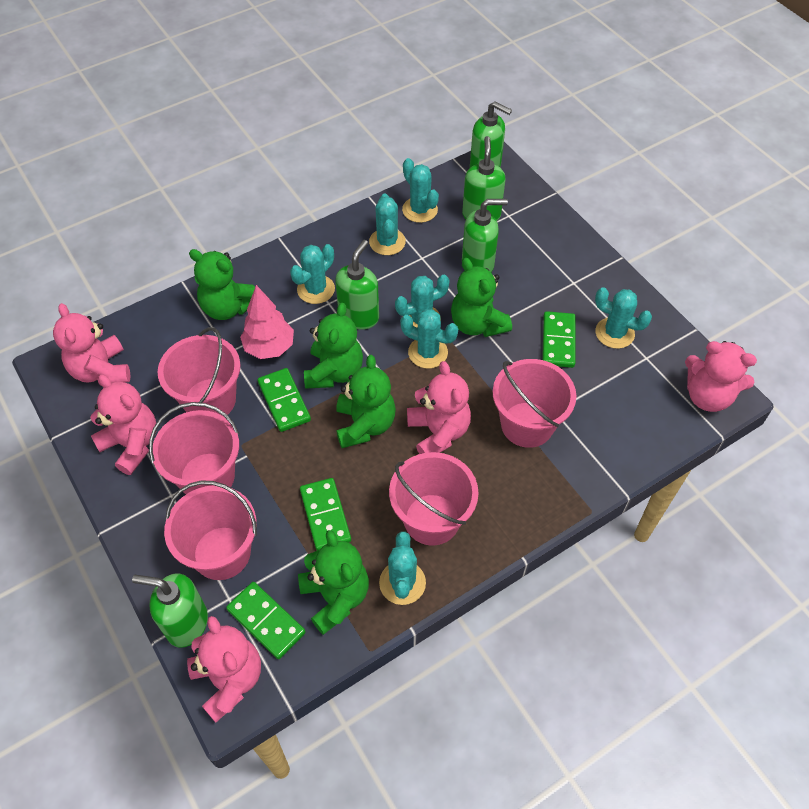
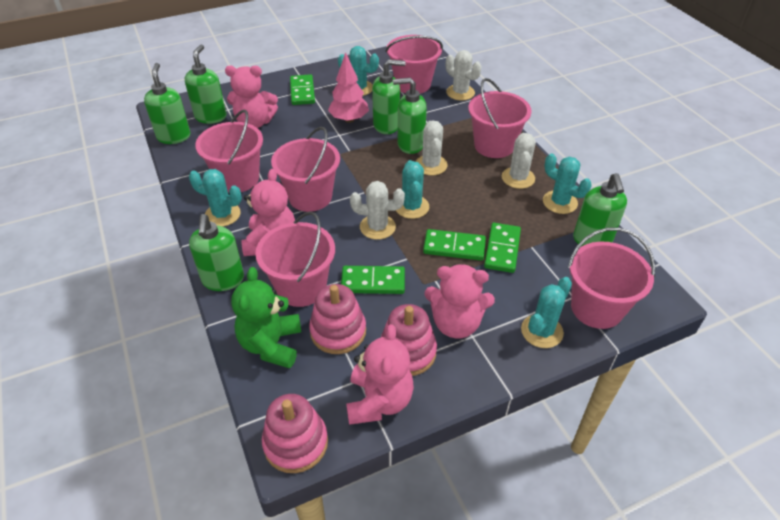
green soap dispenser: 5 -> 6
green teddy bear: 5 -> 1
pink bucket: 5 -> 6
pink stacking toy: 0 -> 3
pink teddy bear: 5 -> 4
turquoise cactus: 7 -> 5
white cactus: 0 -> 4

